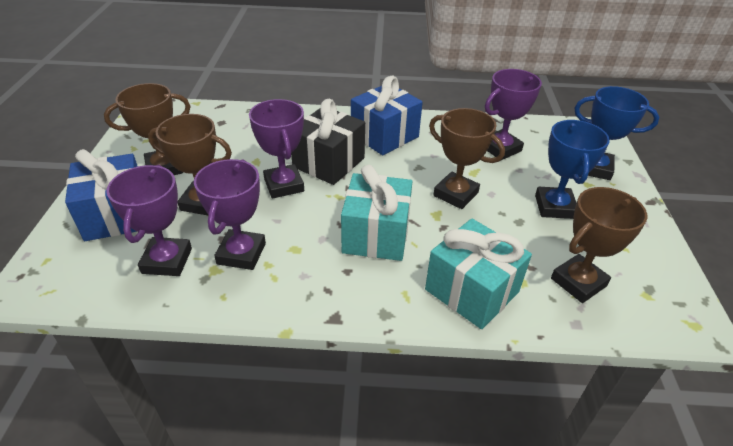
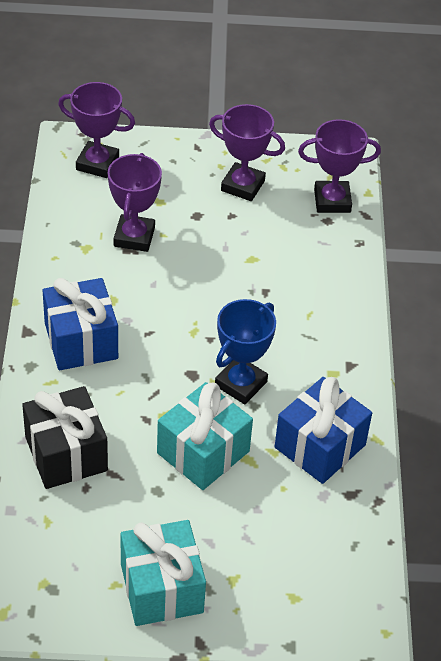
blue trophy: 2 -> 1
brown trophy: 4 -> 0

